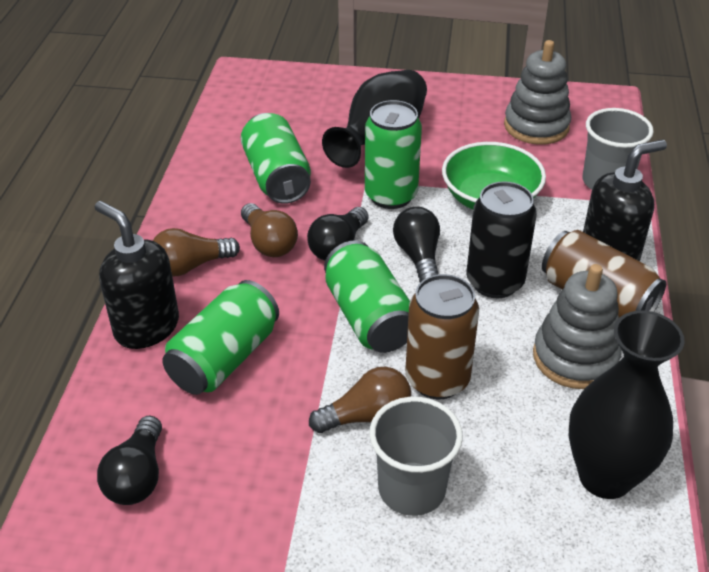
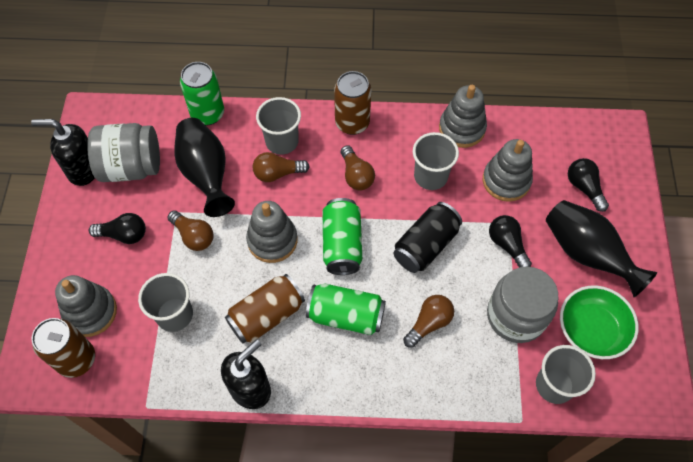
brown can: 2 -> 3
brown light bulb: 3 -> 4
green can: 4 -> 3
grey cup: 2 -> 4
grey jar: 0 -> 2
grey stacking toy: 2 -> 4

